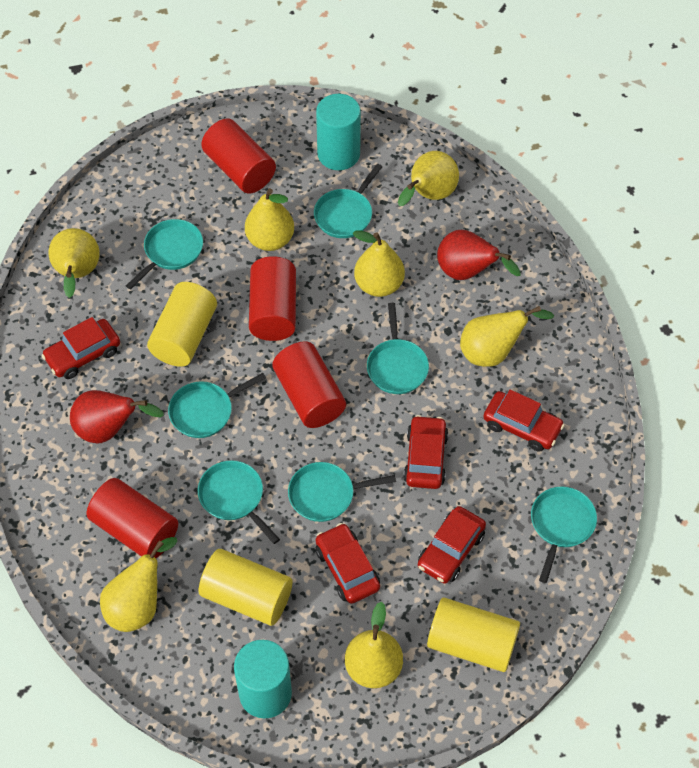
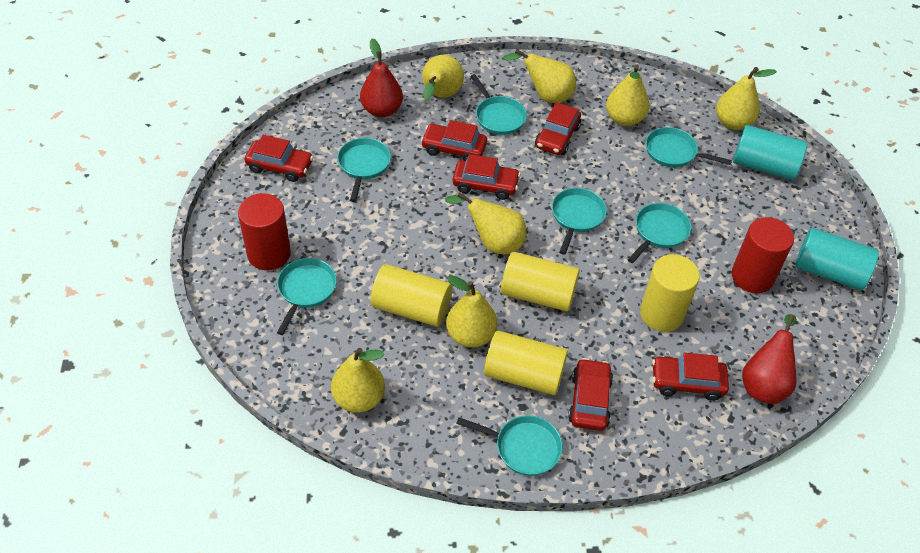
red car: 5 -> 6
red cylinder: 4 -> 2
yellow cylinder: 3 -> 4

